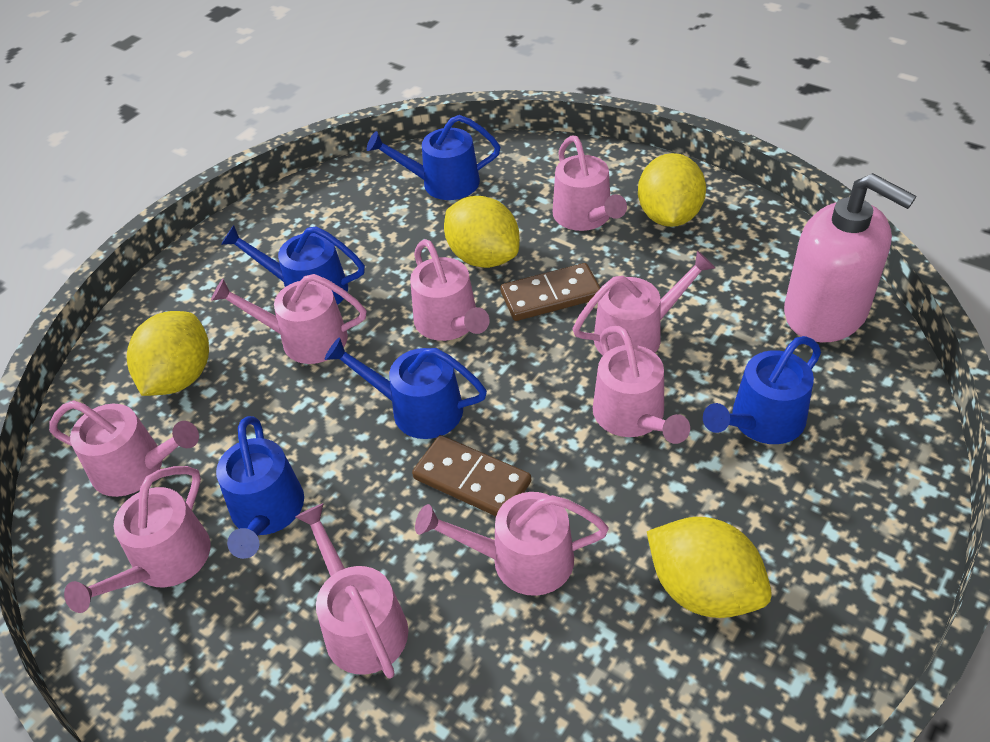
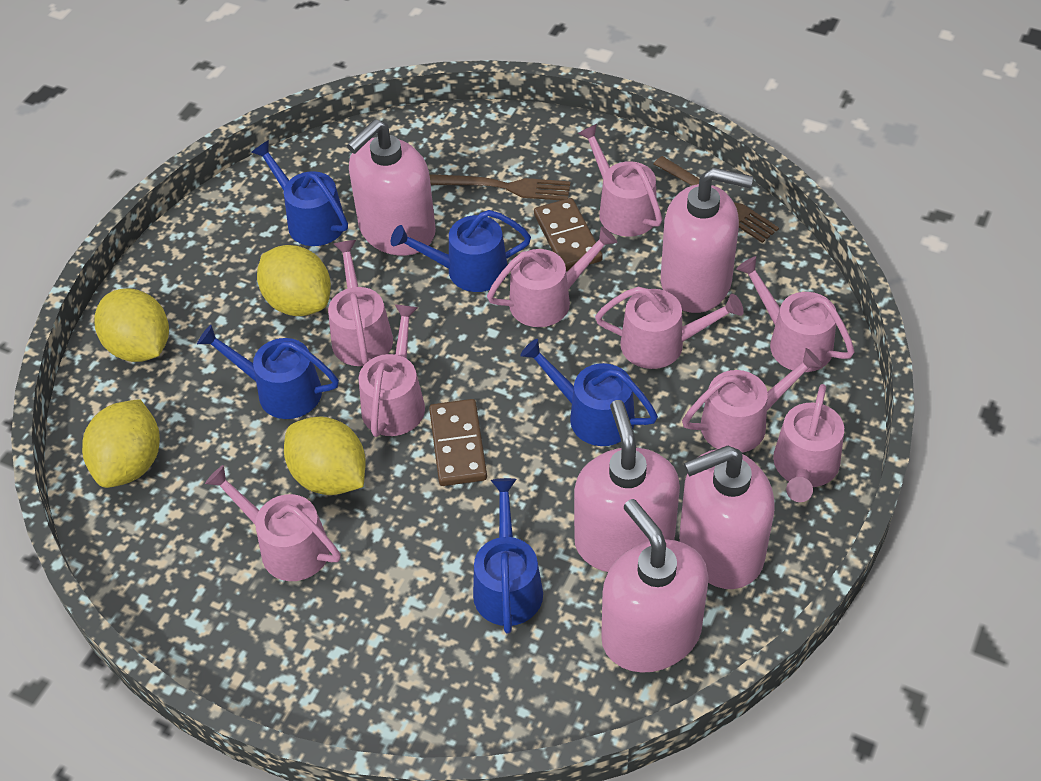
brown fork: 0 -> 2
pink soap dispenser: 1 -> 5

